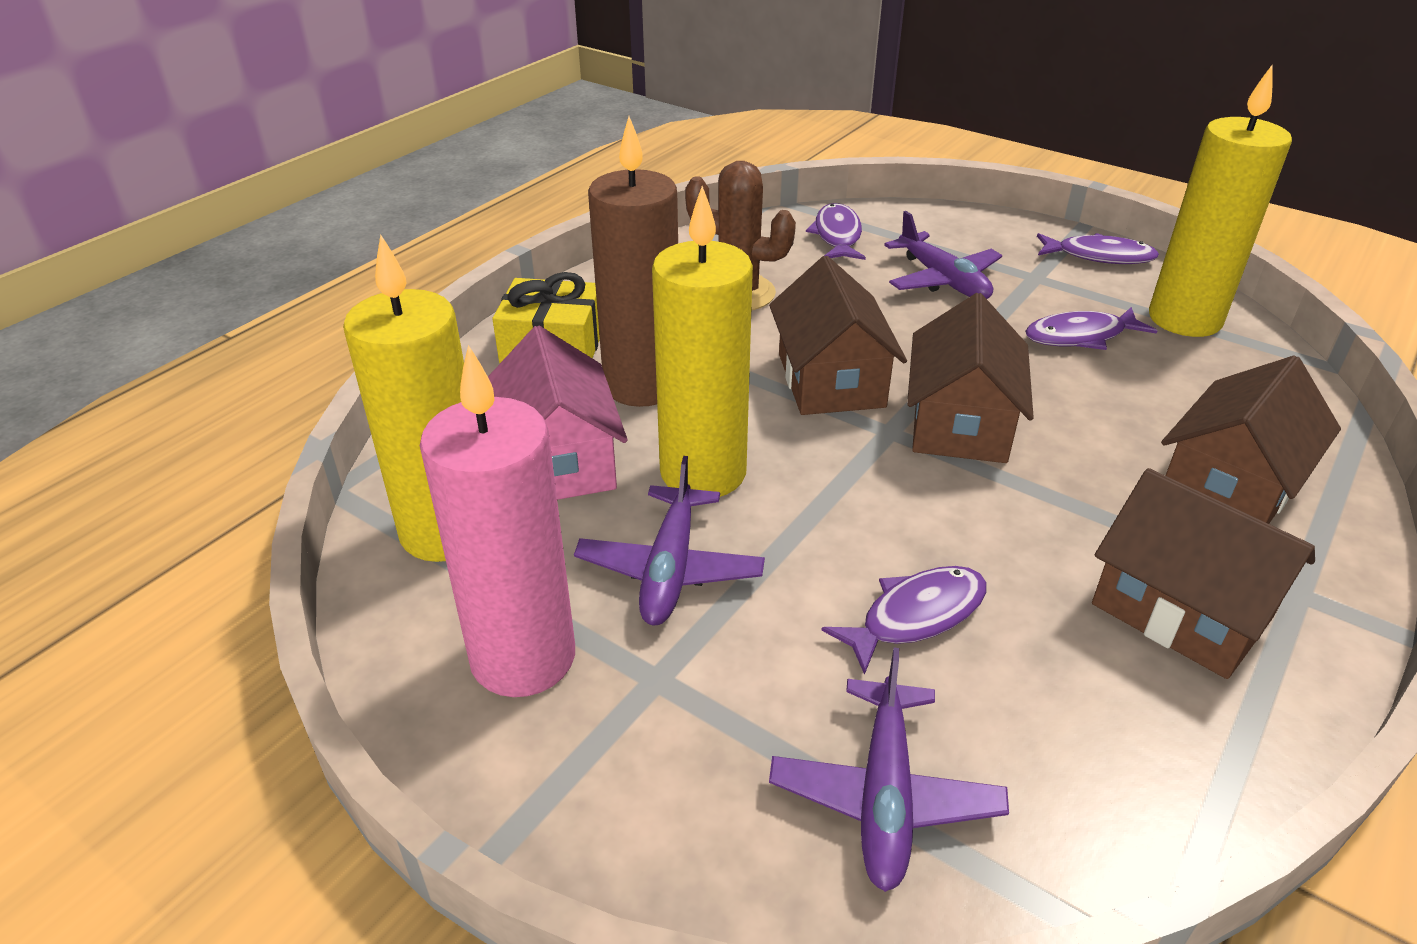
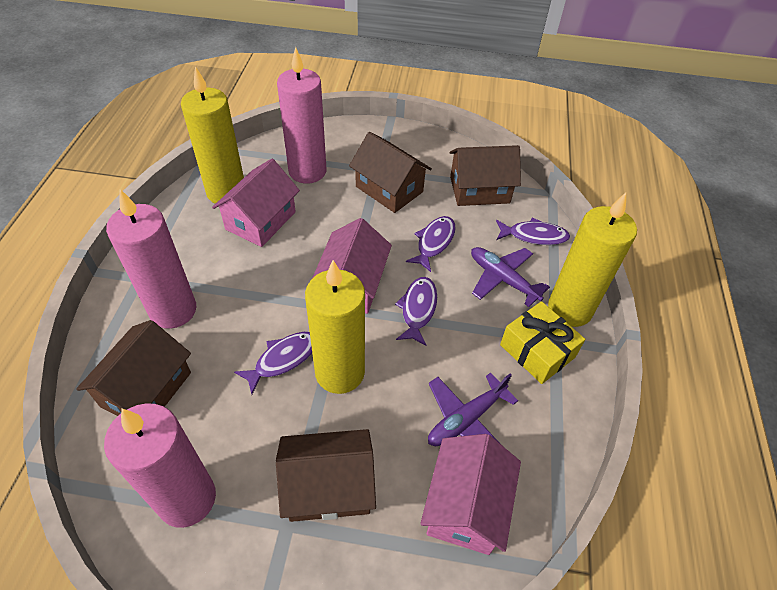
brown cactus: 1 -> 0
brown candle: 1 -> 0
pink candle: 1 -> 3
pink house: 1 -> 3
purple plane: 3 -> 2

